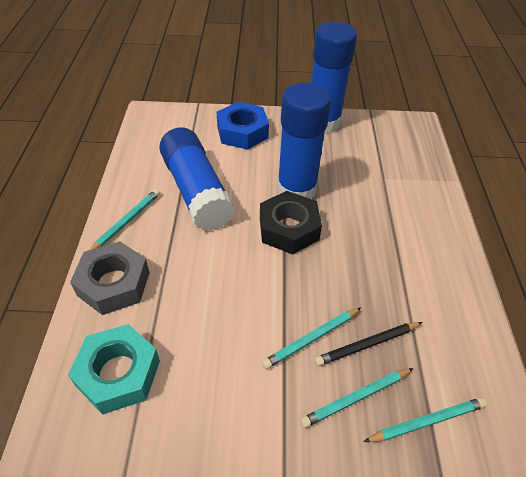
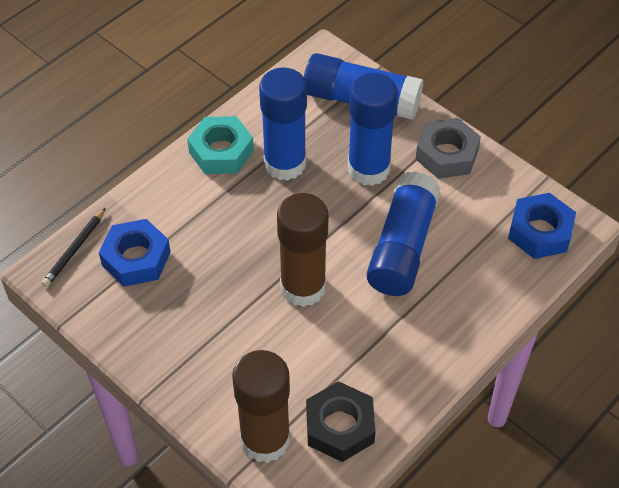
blue glue stick: 3 -> 4
blue nut: 1 -> 2
brown glue stick: 0 -> 2
turquoise pencil: 4 -> 0

